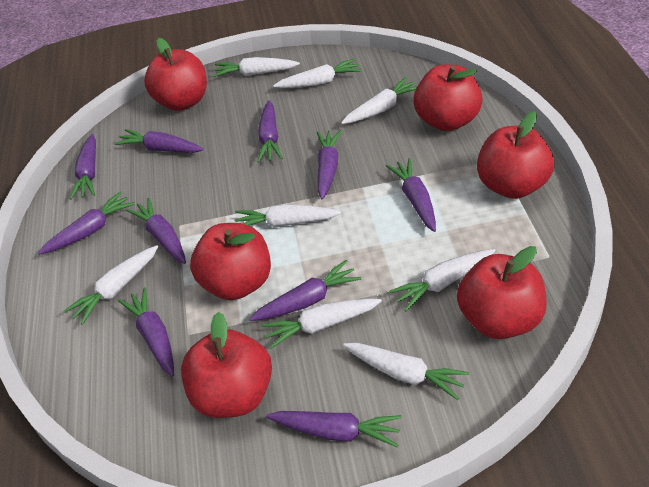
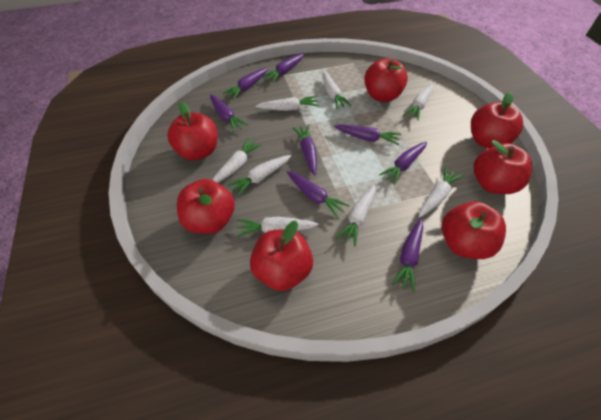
purple carrot: 10 -> 8
red apple: 6 -> 7

